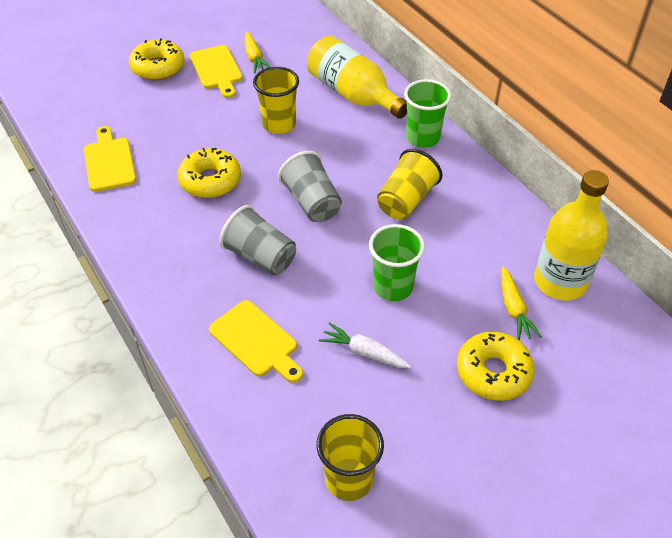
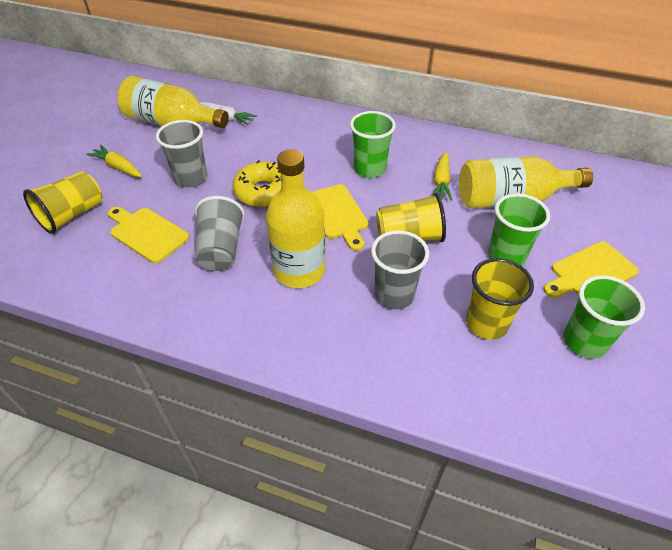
green cup: 2 -> 3
grey cup: 2 -> 3
yellow bottle: 2 -> 3
yellow donut: 3 -> 1

